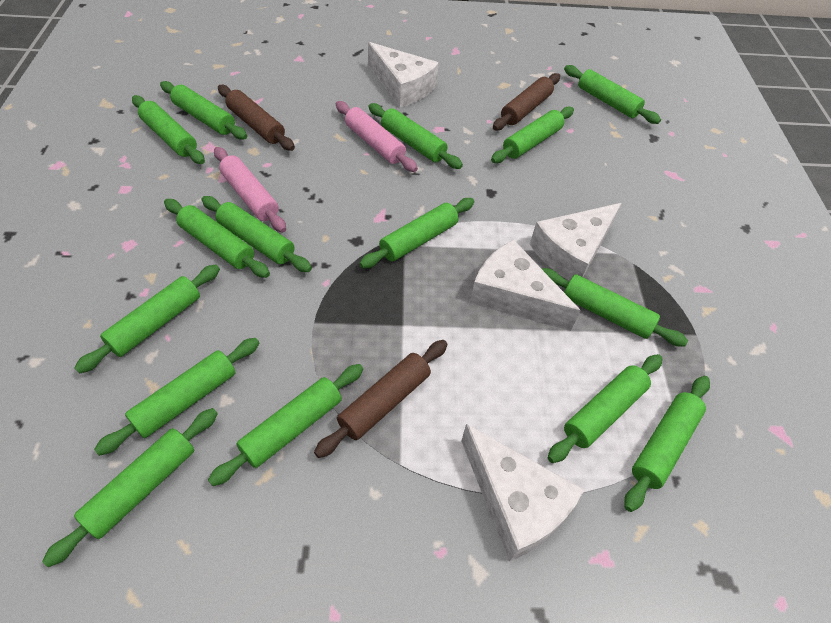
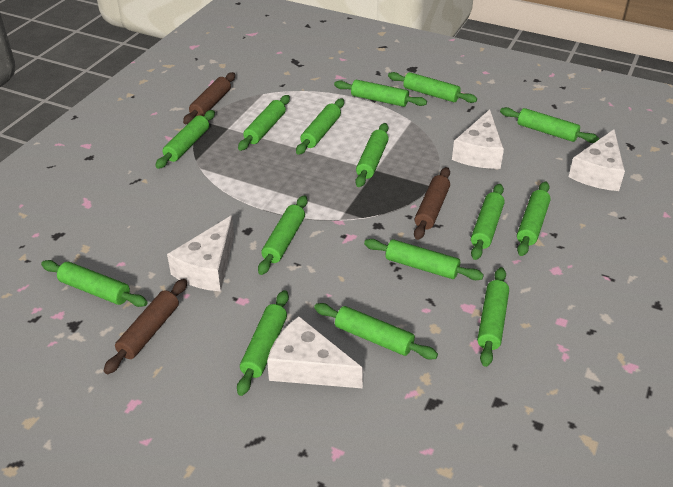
pink rolling pin: 2 -> 0

